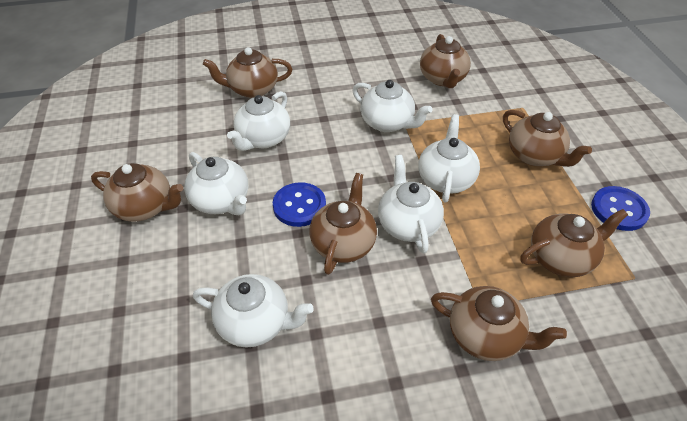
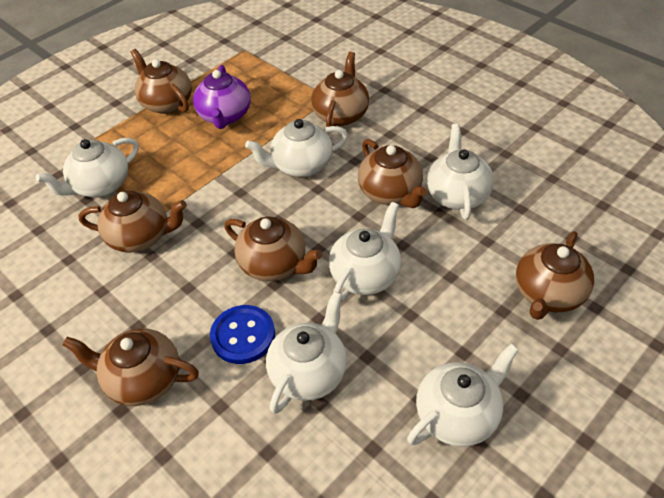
blue button: 2 -> 1
purple teapot: 0 -> 1

